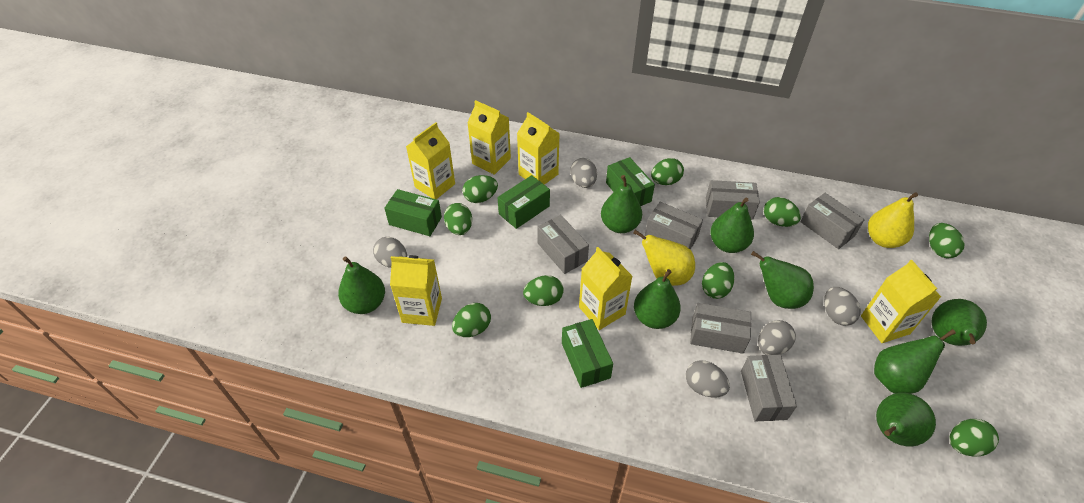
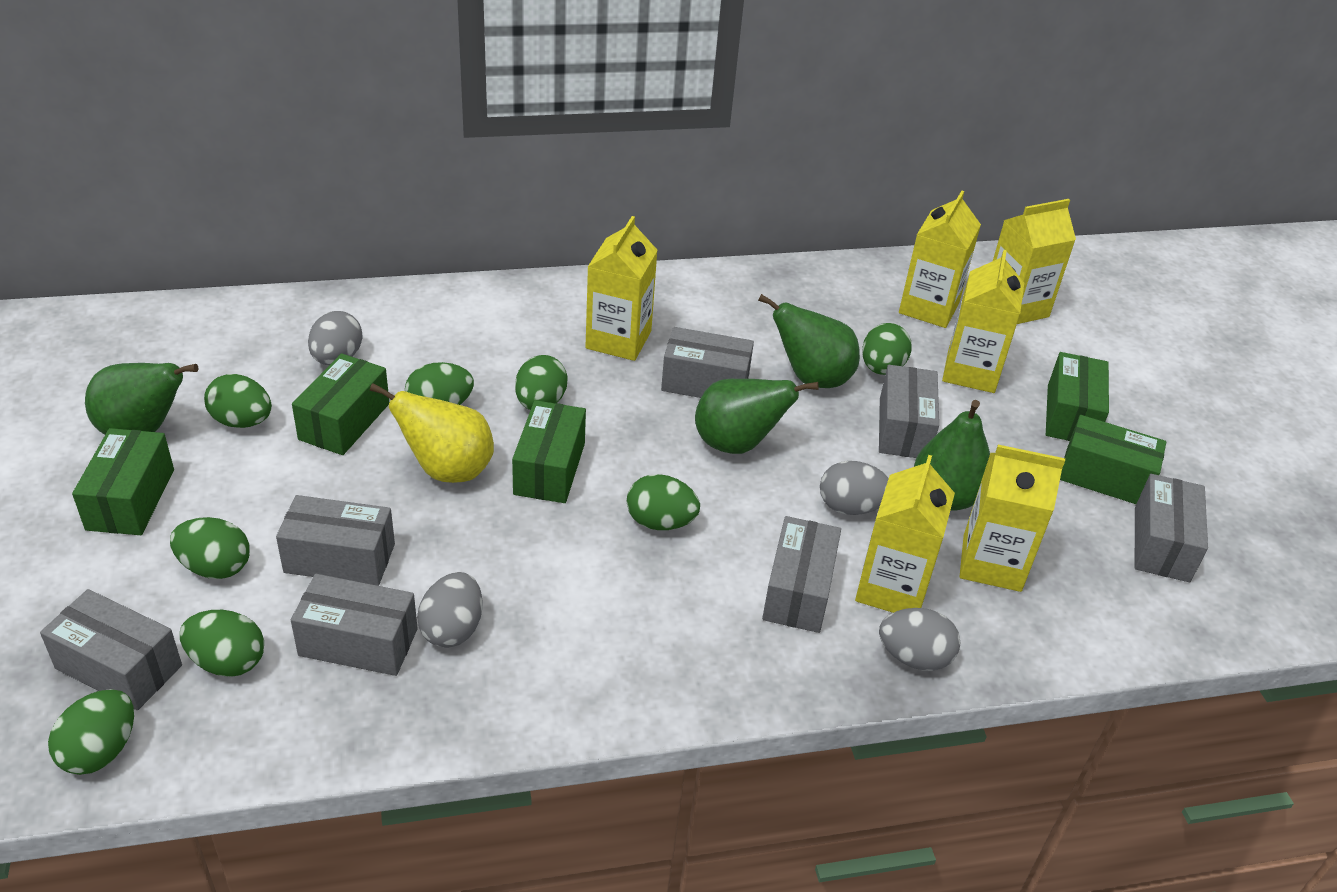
green box: 4 -> 5
green egg: 9 -> 8
green pear: 8 -> 4
grey box: 6 -> 7
grey egg: 5 -> 4
yellow pear: 2 -> 1

